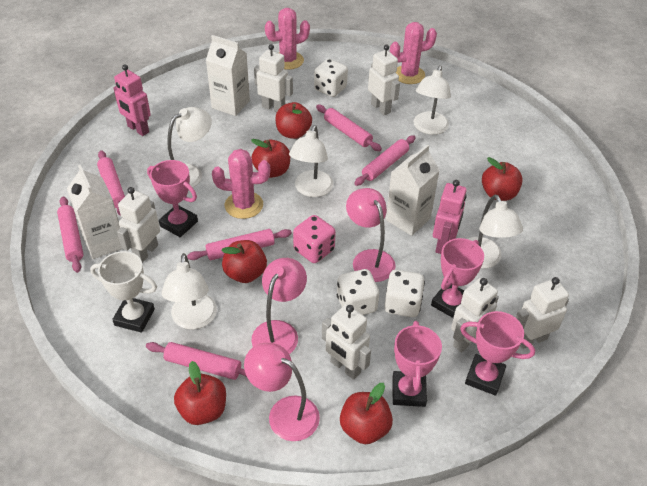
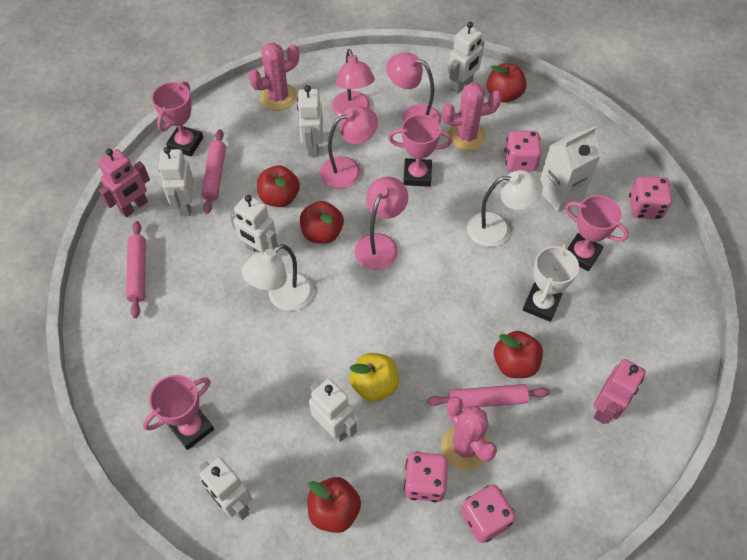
pink dice: 1 -> 4
pink lamp: 3 -> 4
pink rolling pin: 6 -> 3
red apple: 6 -> 5
white carton: 3 -> 1
white dice: 3 -> 0
white lamp: 5 -> 2
yellow apple: 0 -> 1

